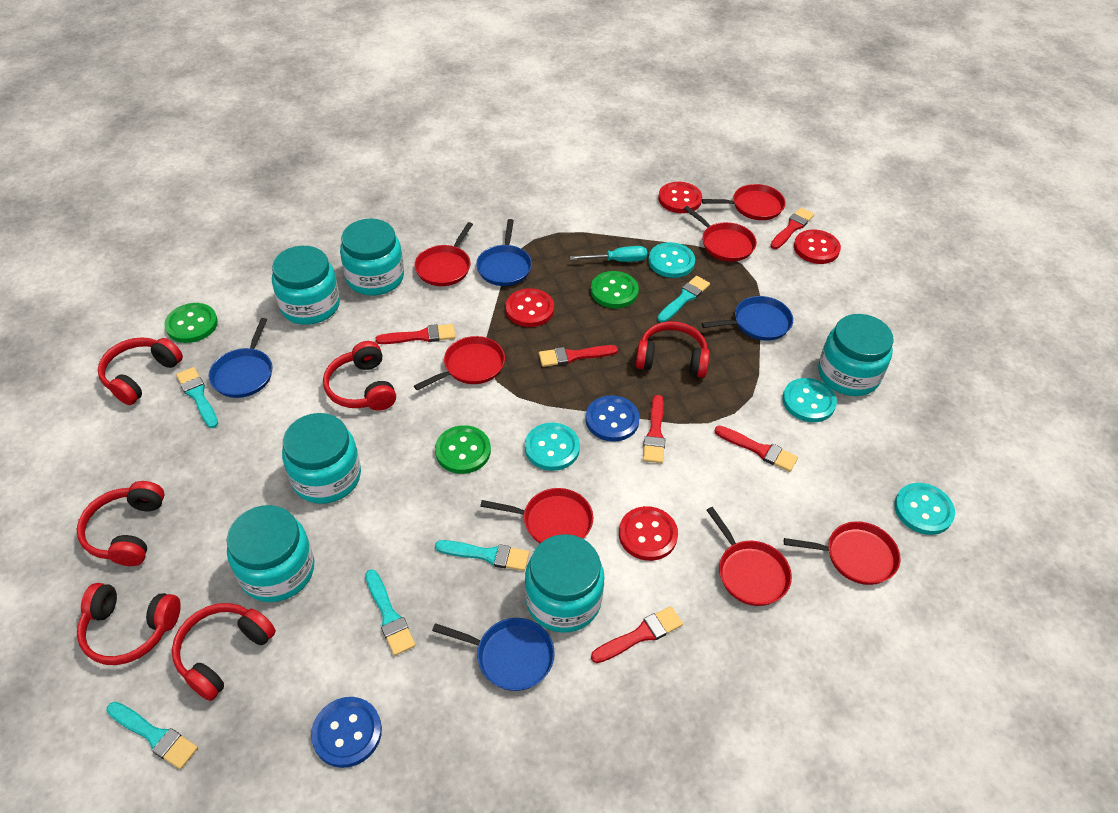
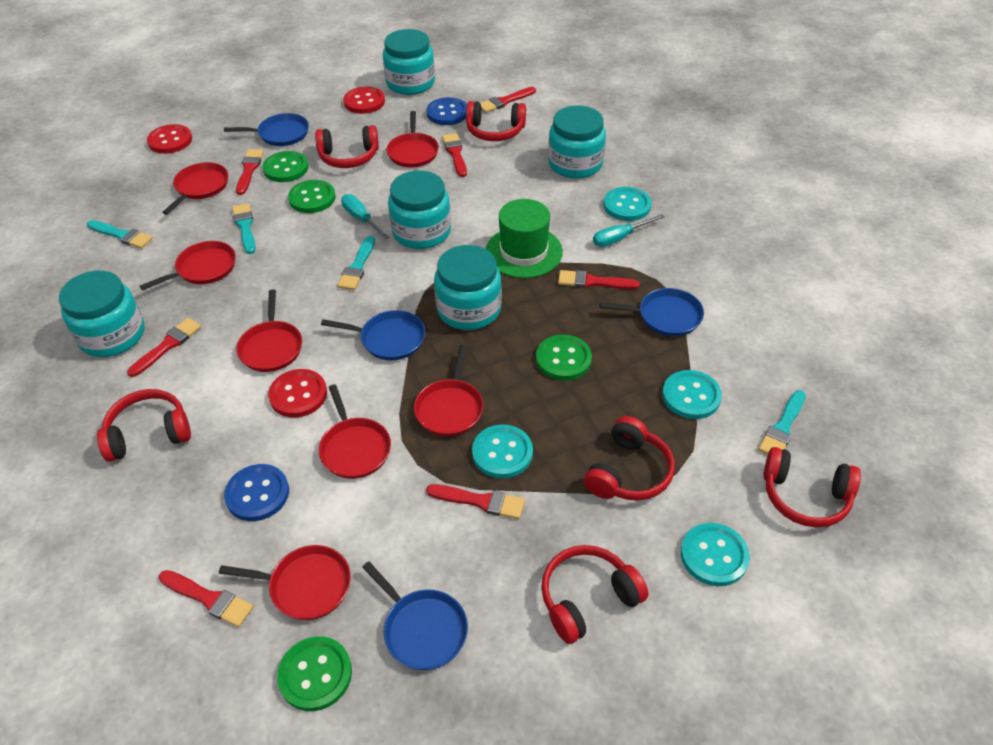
green button: 3 -> 4
green hat: 0 -> 1
red brush: 6 -> 7
red button: 4 -> 3
turquoise brush: 5 -> 4
turquoise jar: 6 -> 5
turquoise screwdriver: 1 -> 2

